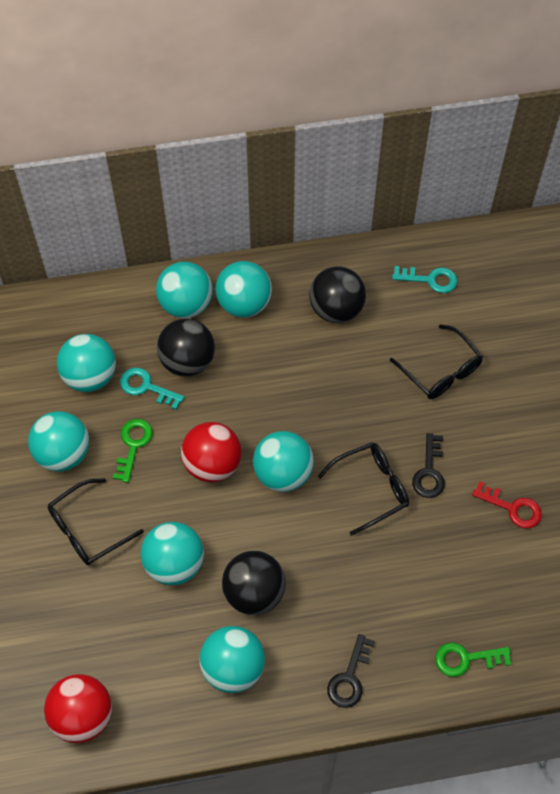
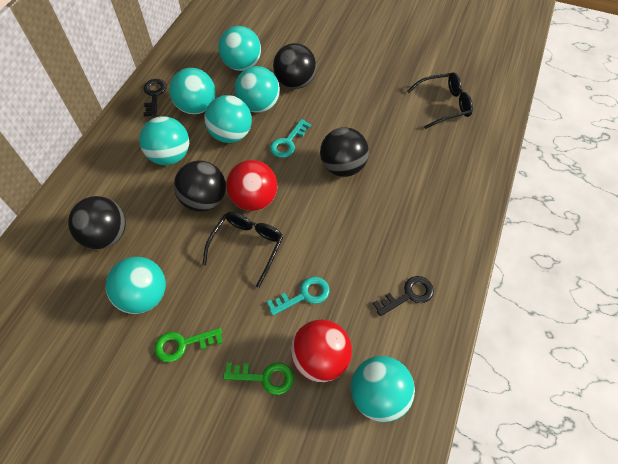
black ball: 3 -> 4
black glasses: 3 -> 2
red key: 1 -> 0

